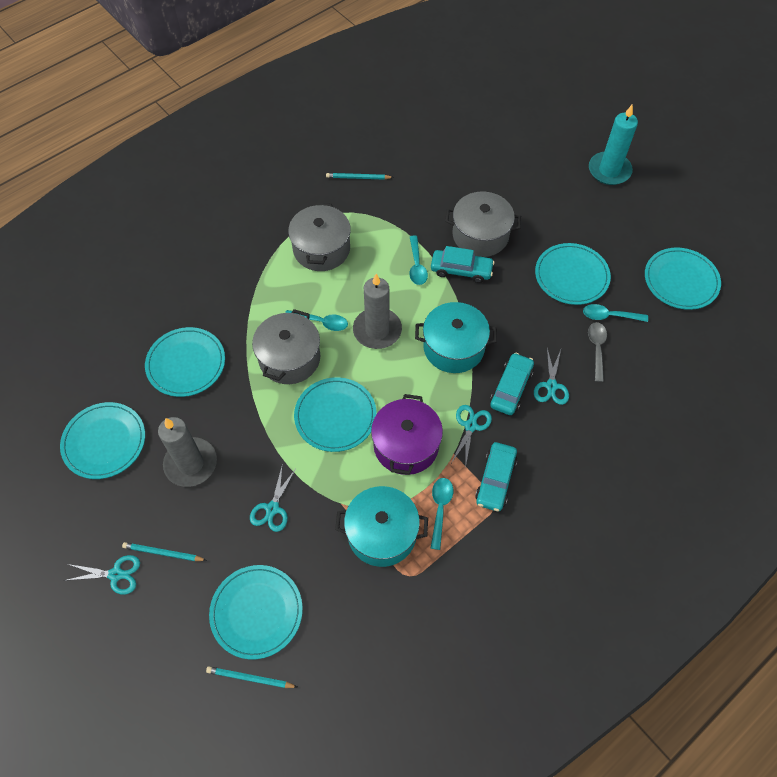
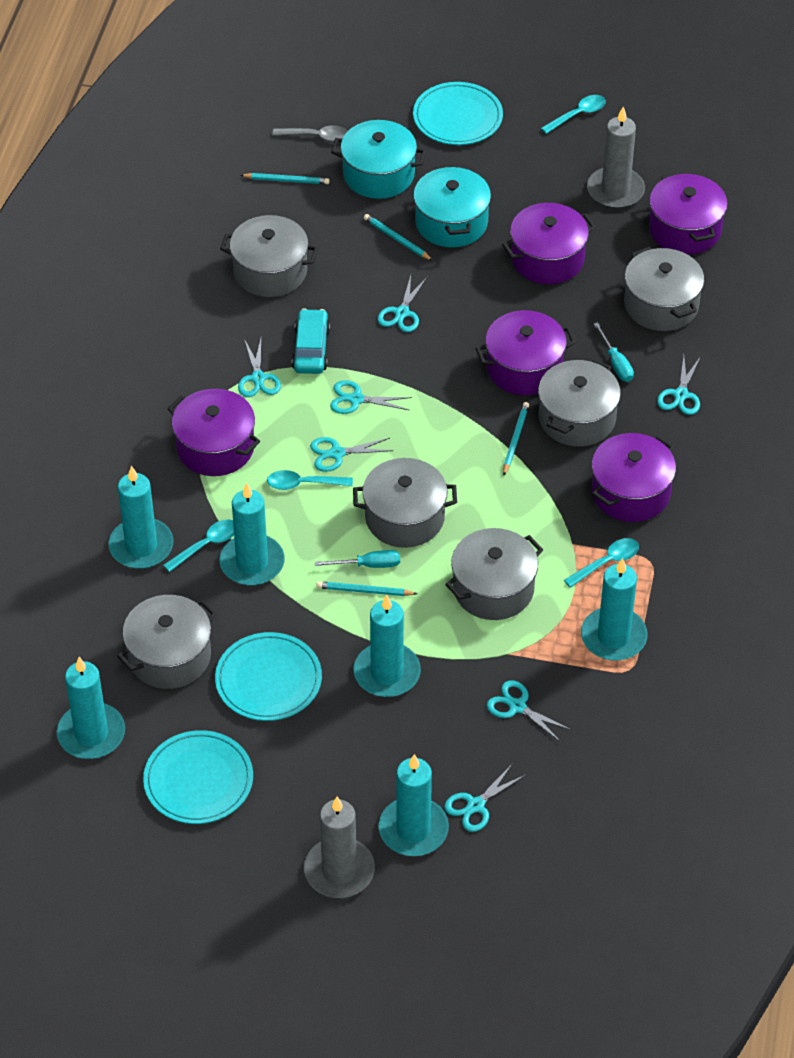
grey pot: 3 -> 6
purple pot: 1 -> 5
turquoise candle: 1 -> 6
turquoise car: 3 -> 1
turquoise pencil: 3 -> 4
turquoise plate: 6 -> 3
turquoise scissors: 4 -> 7
turquoise screwdriver: 0 -> 2

